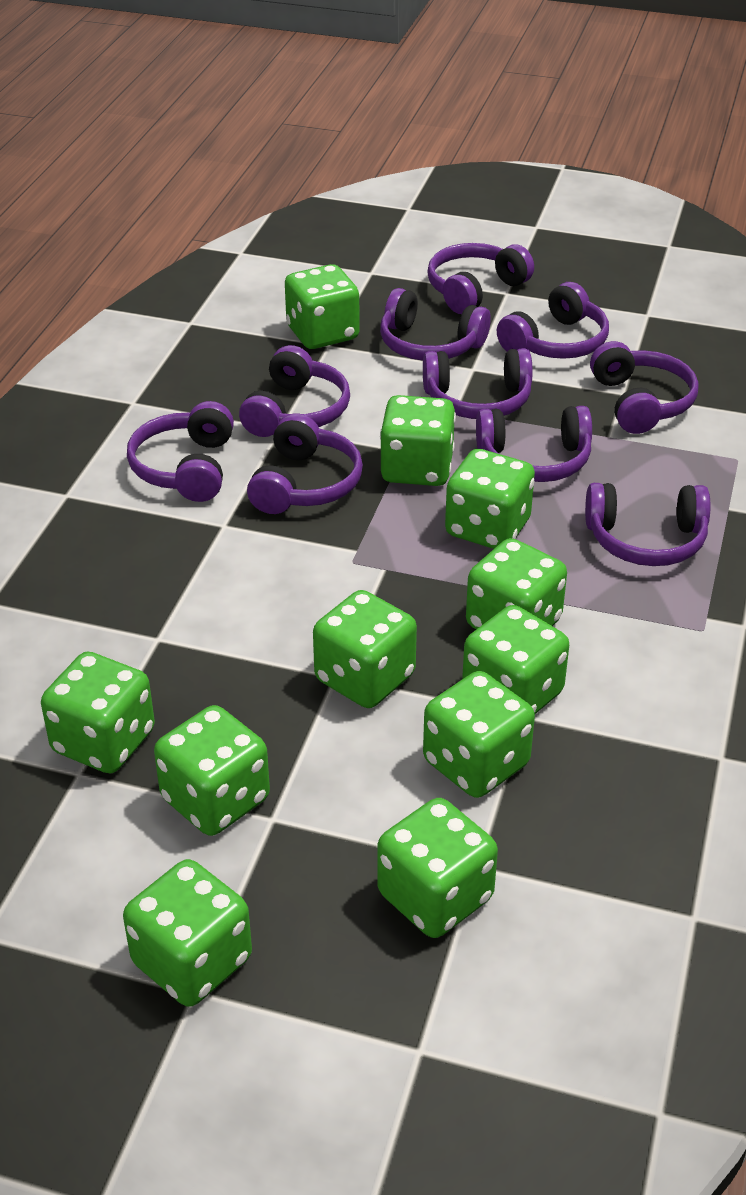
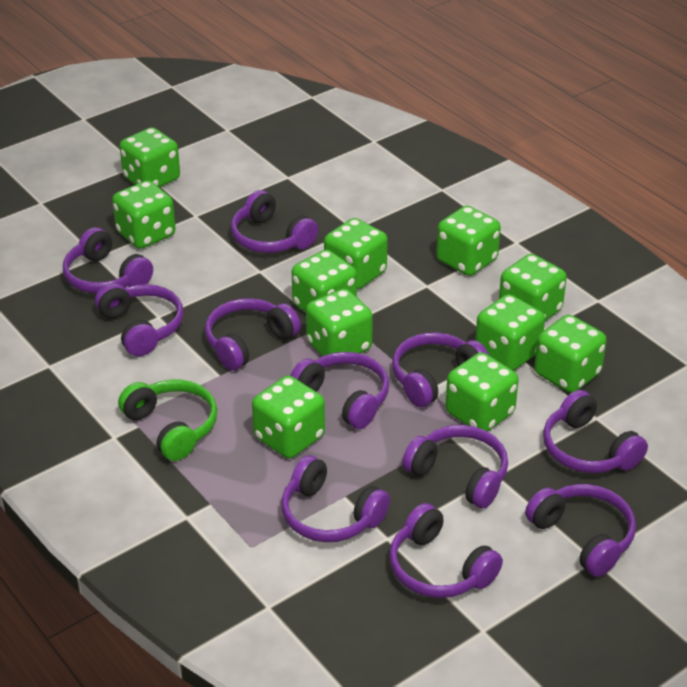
green headphones: 0 -> 1
purple headphones: 10 -> 11

